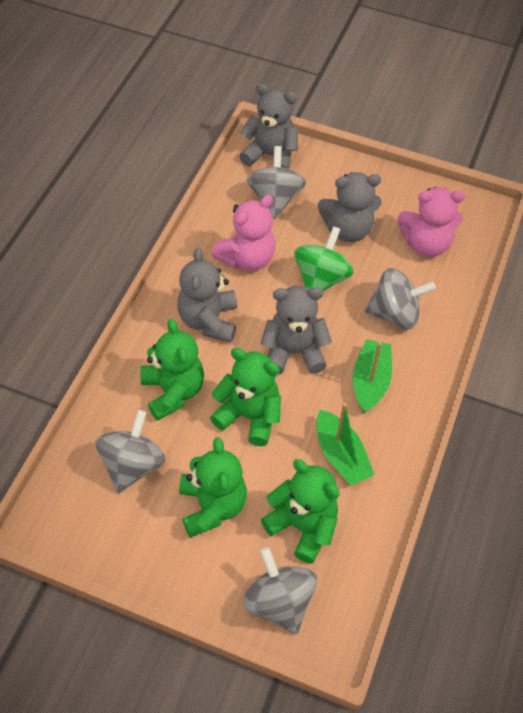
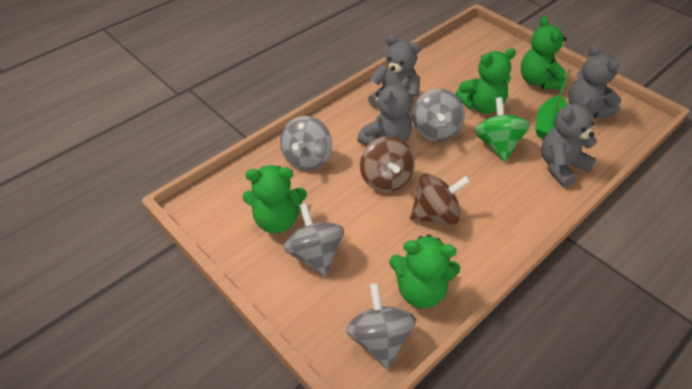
brown spinning top: 0 -> 2
green boat: 2 -> 1
pink teddy bear: 2 -> 0

